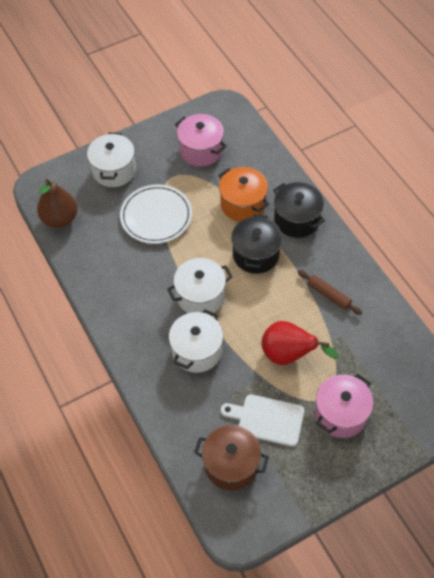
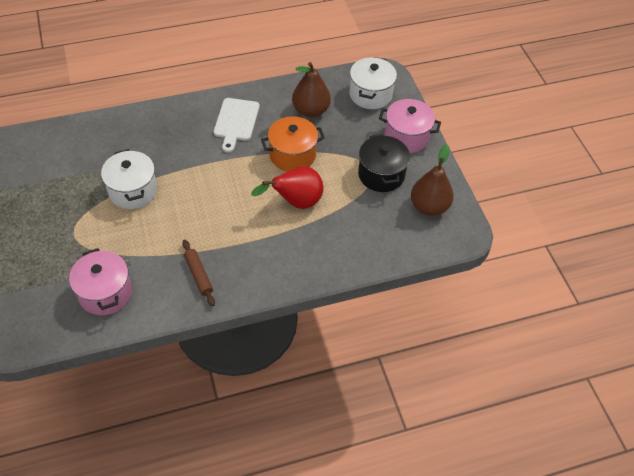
black pot: 2 -> 1
brown pear: 1 -> 2
brown pot: 1 -> 0
white plate: 1 -> 0
white pot: 3 -> 2

